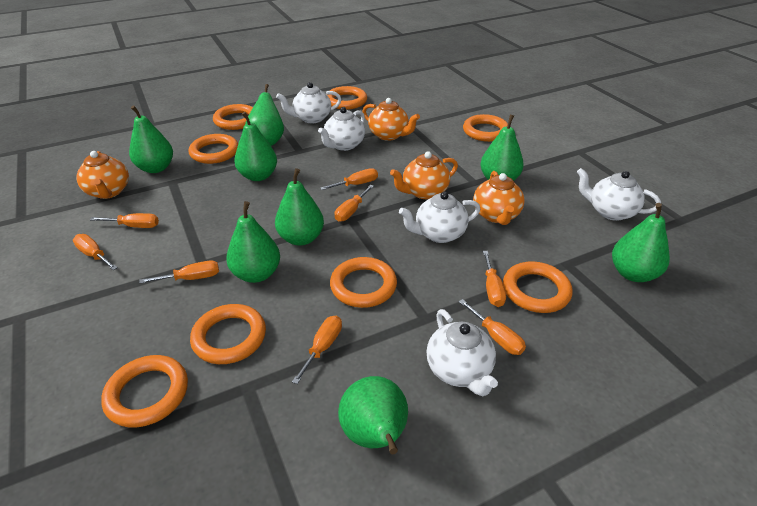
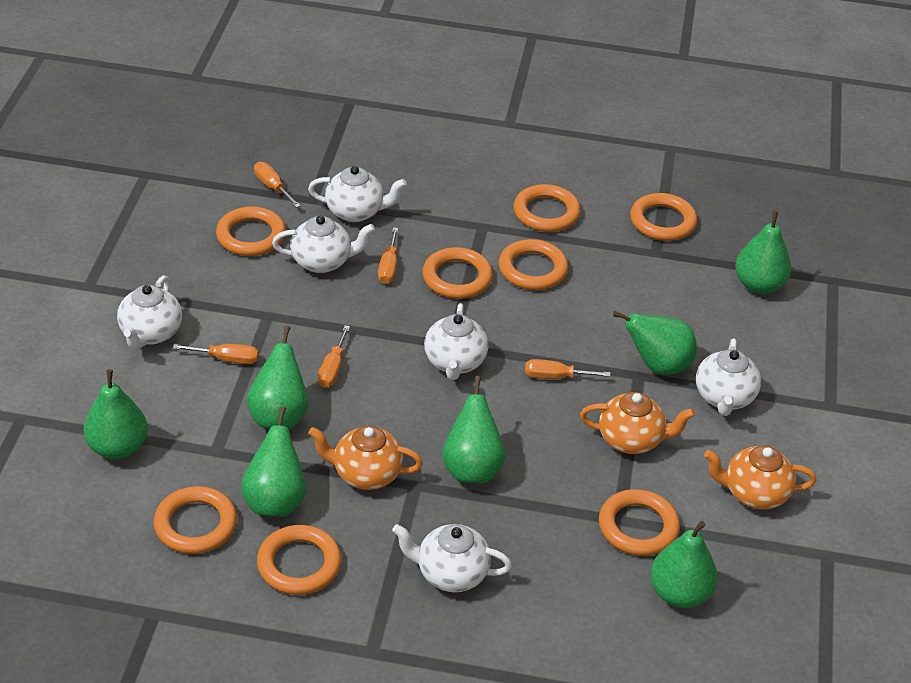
green pear: 8 -> 7
orange screwdriver: 8 -> 5
orange teapot: 4 -> 3
white teapot: 5 -> 6

